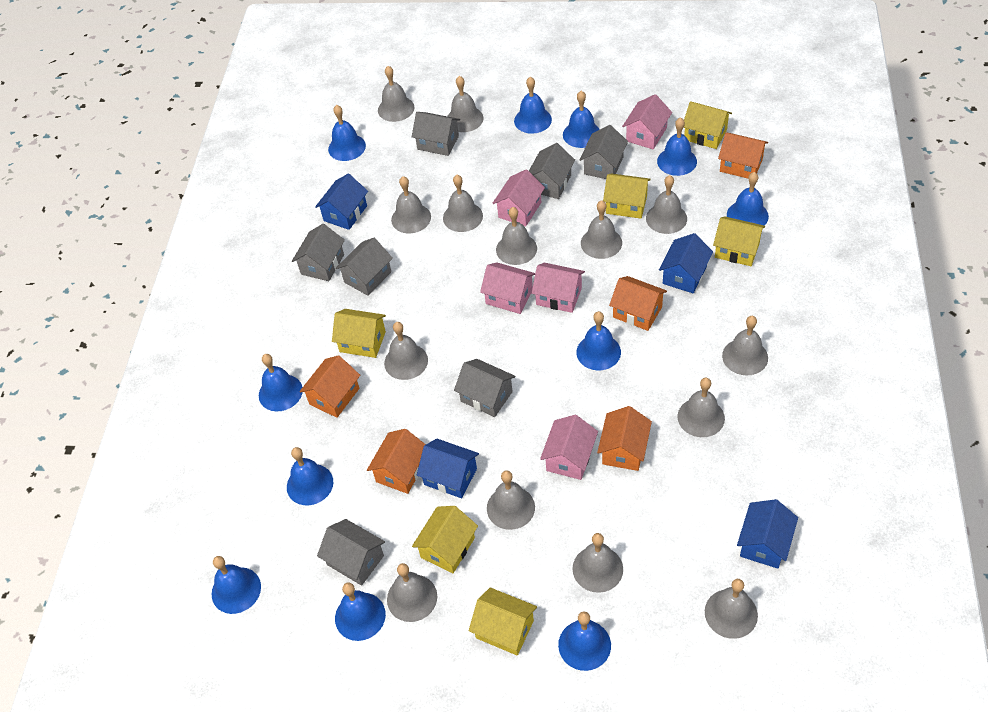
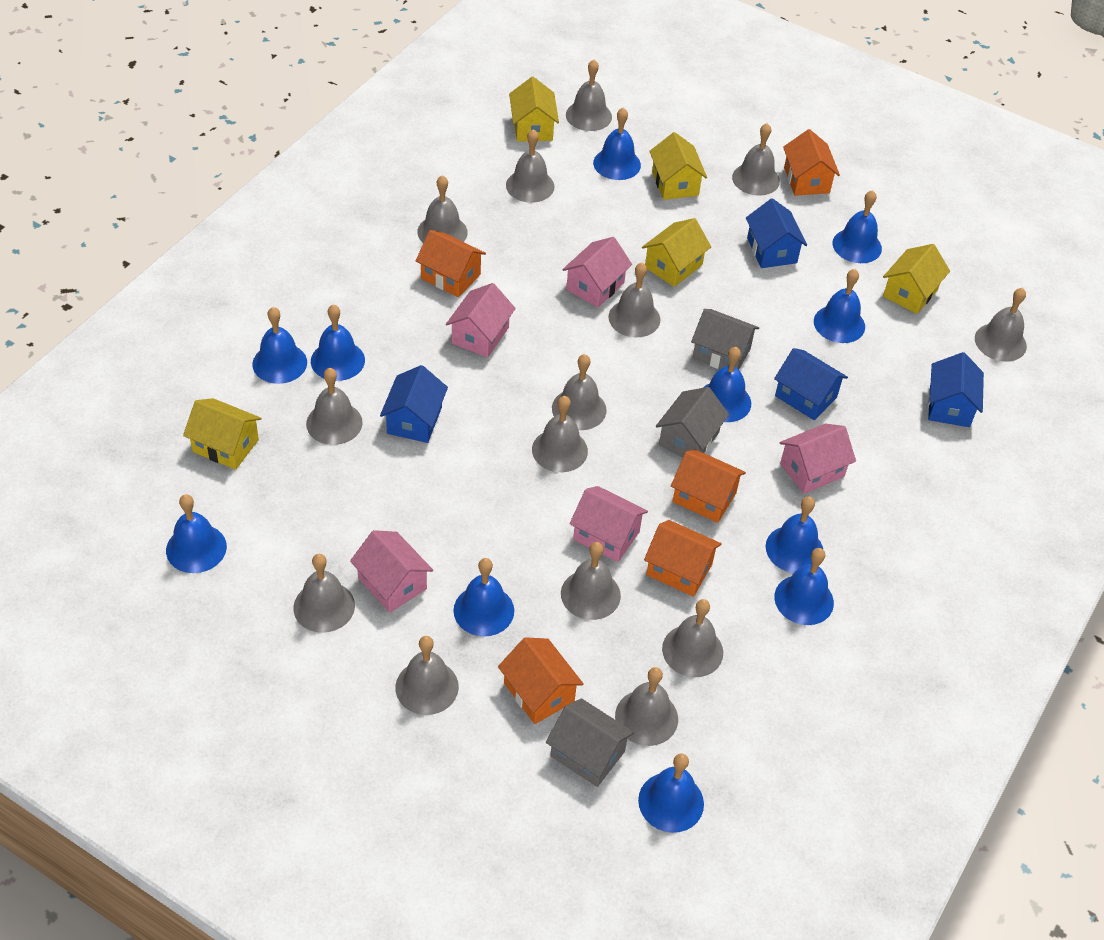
grey house: 7 -> 3
yellow house: 6 -> 5

